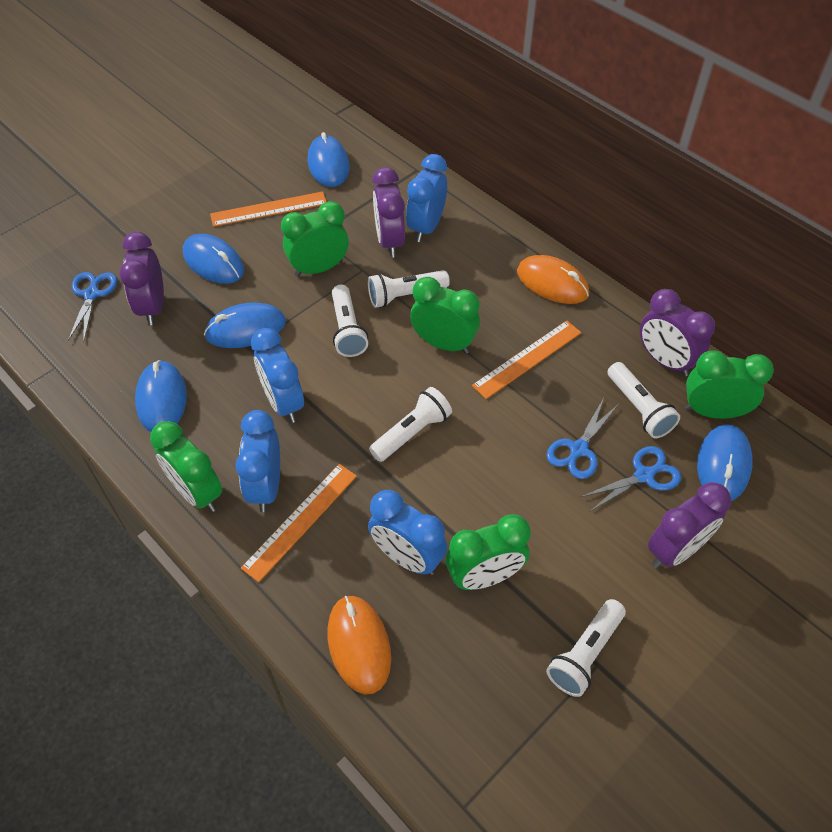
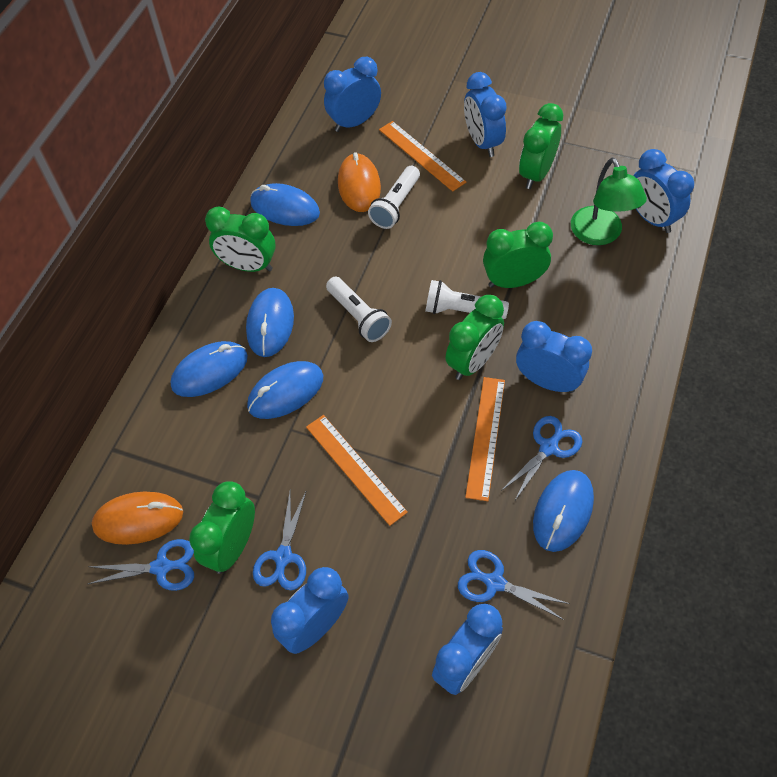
blue clock: 4 -> 6
blue scissors: 3 -> 4
green lamp: 0 -> 1
purple clock: 4 -> 0
white flashlight: 5 -> 3

